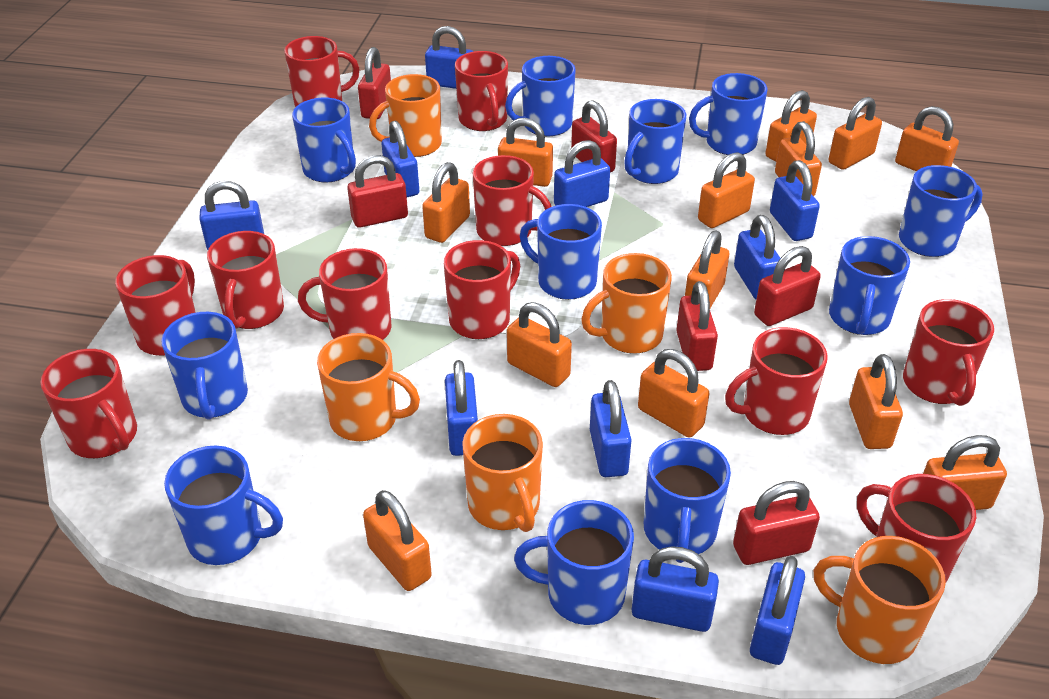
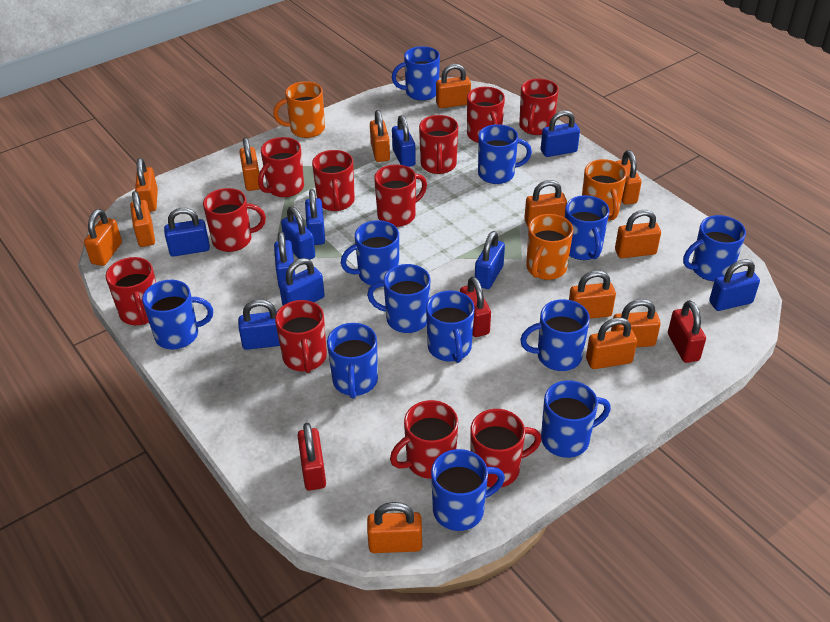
blue mug: 11 -> 12
orange mug: 5 -> 3
red padlock: 6 -> 3

